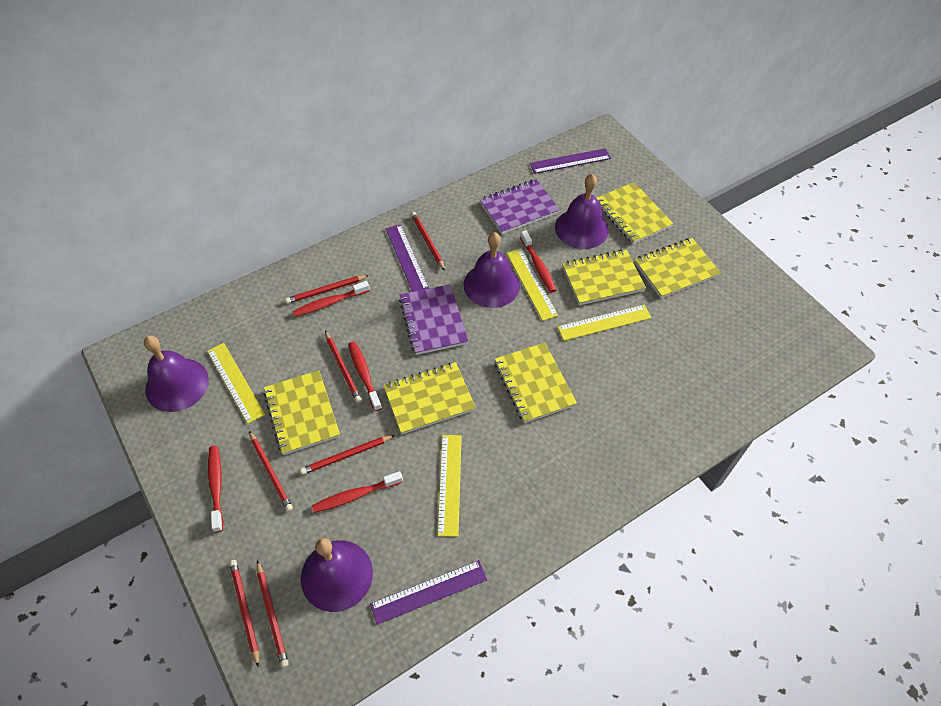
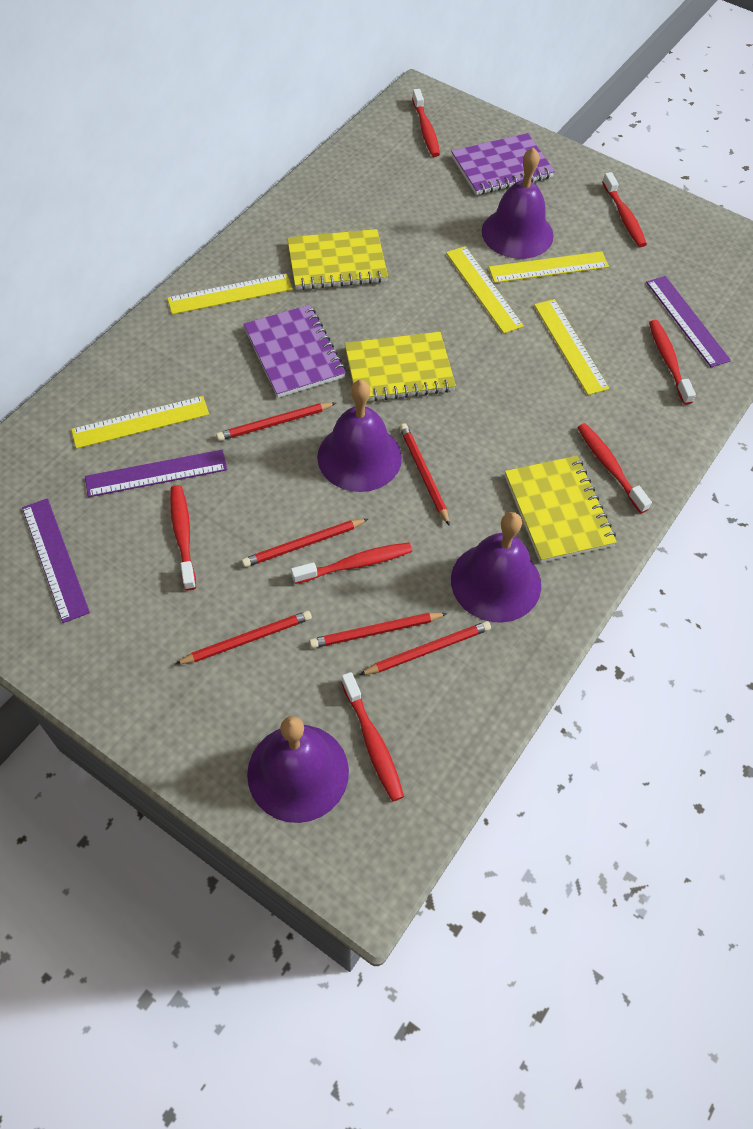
red pencil: 7 -> 6
red toothbrush: 5 -> 7
yellow notebook: 6 -> 3
yellow ruler: 4 -> 5

